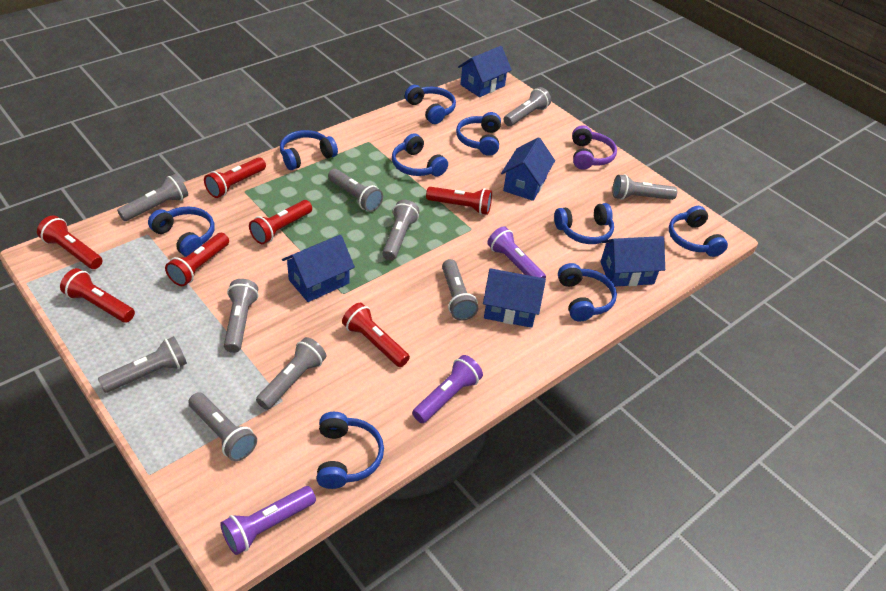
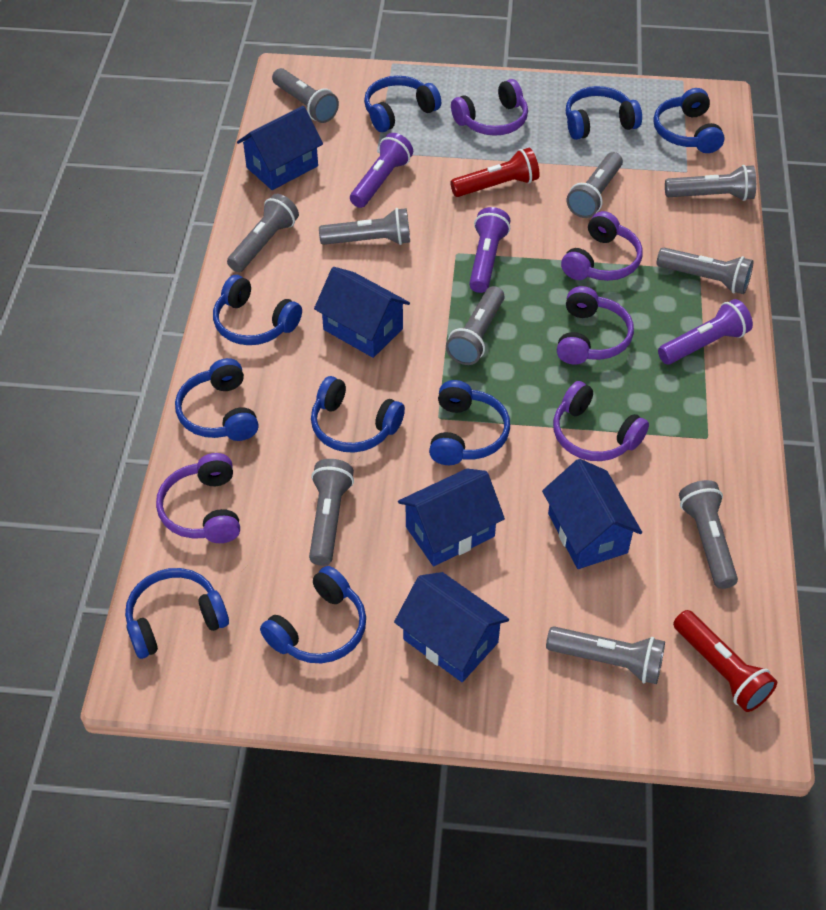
purple headphones: 1 -> 5
red flashlight: 7 -> 2

